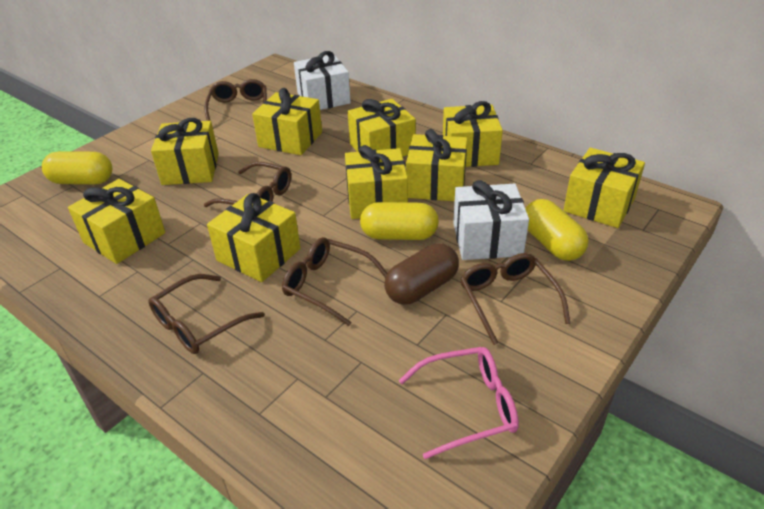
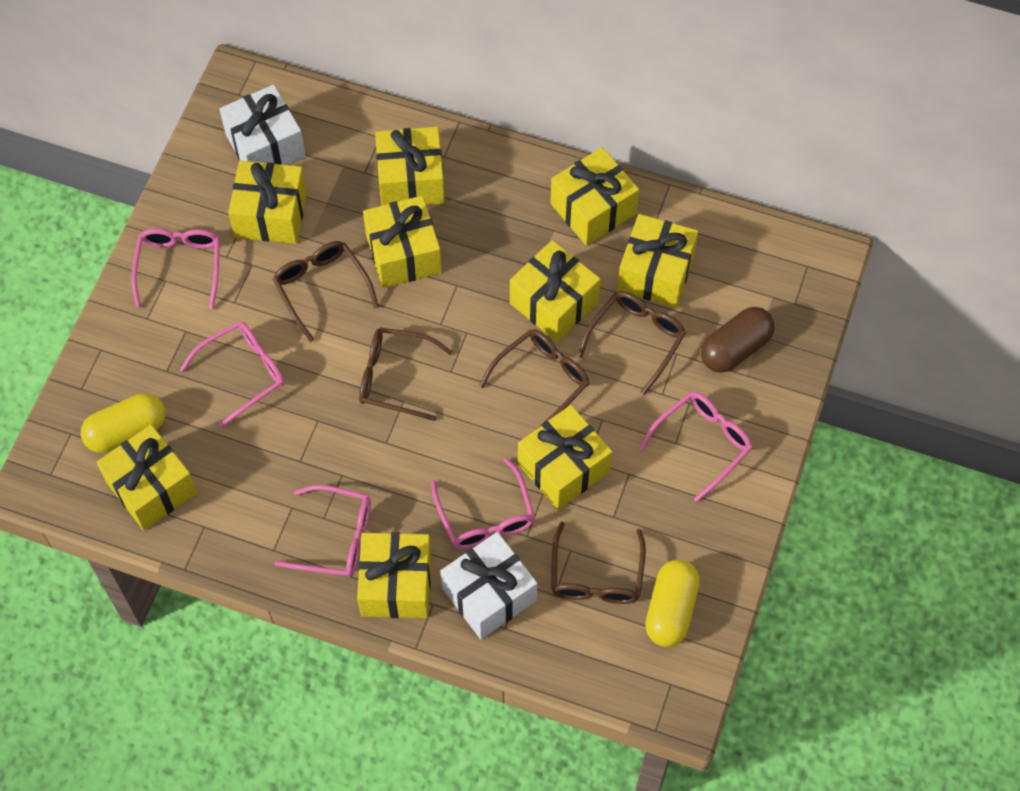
pink glasses: 1 -> 5
yellow capsule: 3 -> 2

